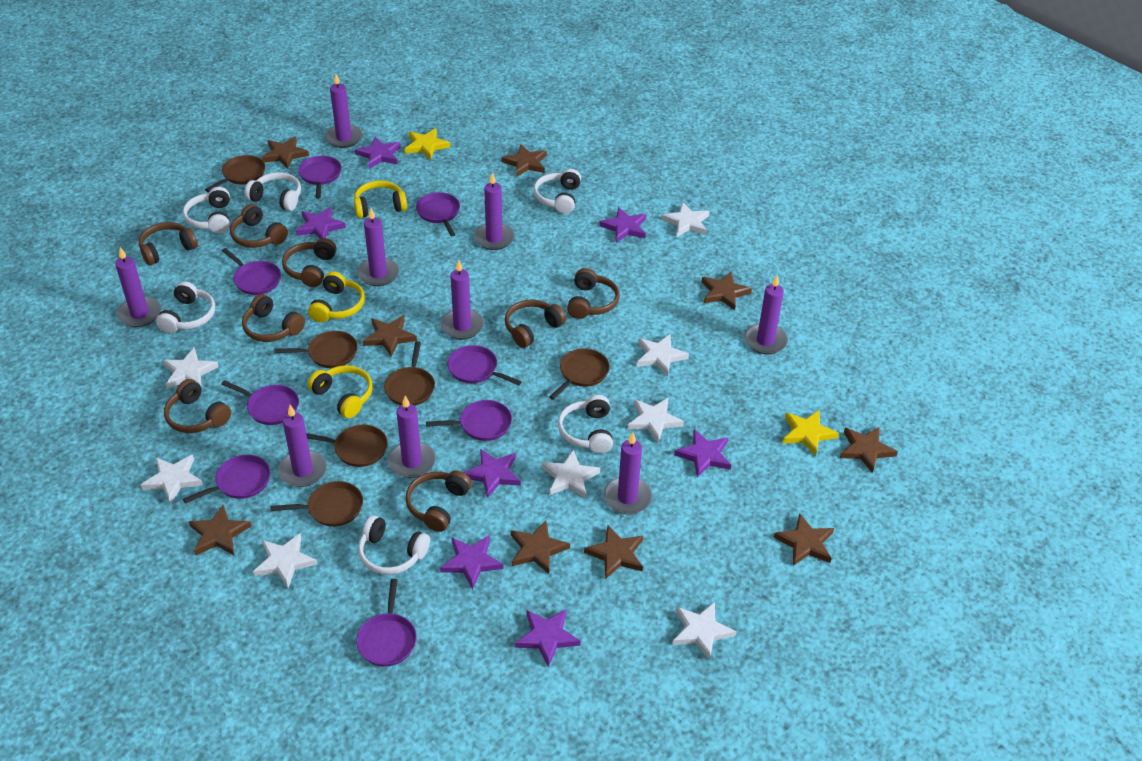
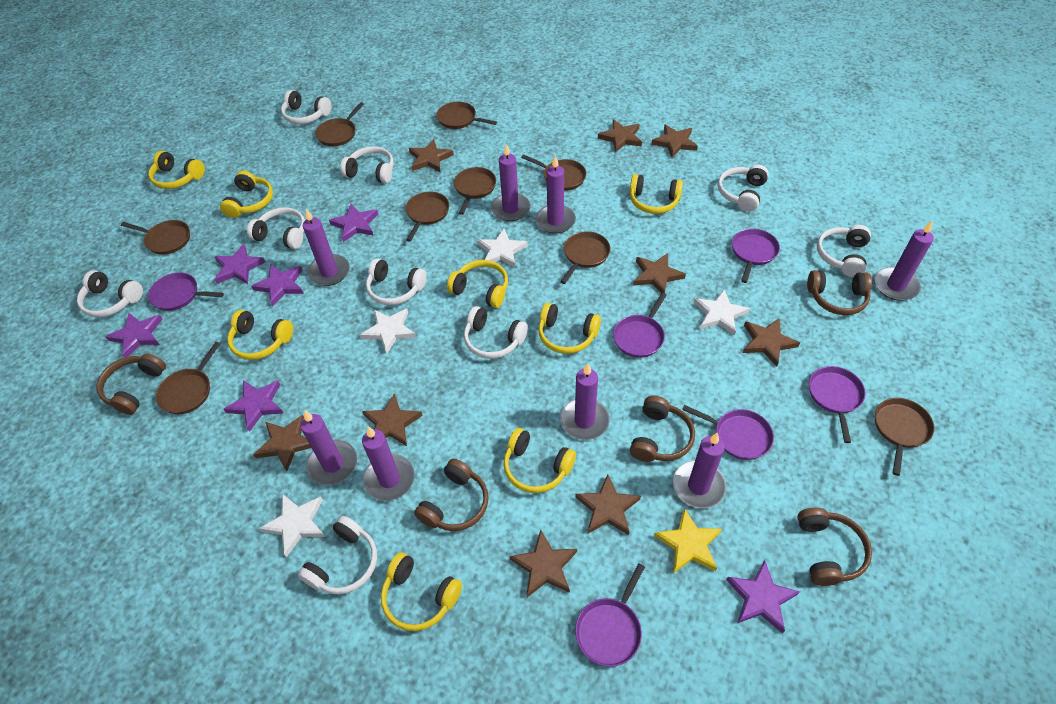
brown headphones: 8 -> 5
brown pan: 6 -> 9
purple candle: 9 -> 8
purple pan: 8 -> 6
purple star: 7 -> 6
white headphones: 6 -> 9
white star: 8 -> 4
yellow headphones: 3 -> 8
yellow star: 2 -> 1

